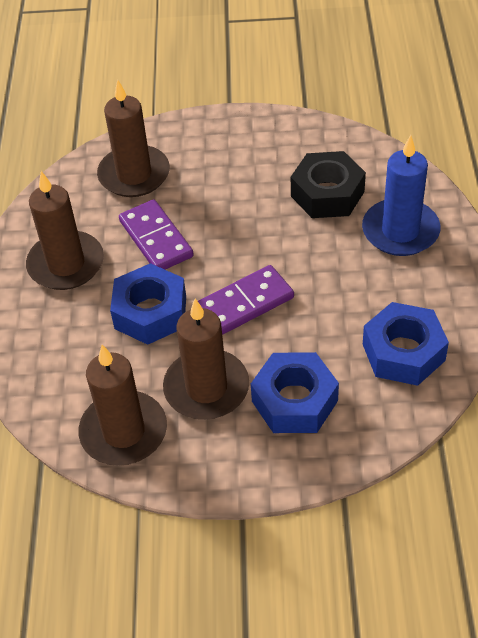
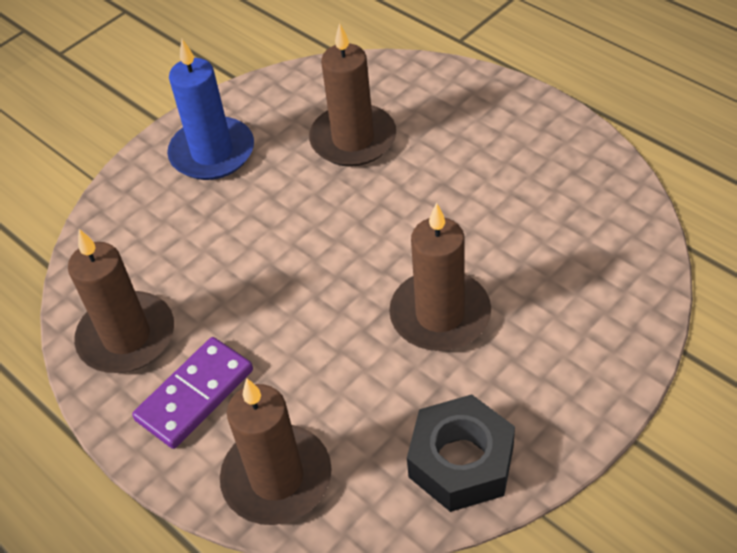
blue nut: 3 -> 0
purple domino: 2 -> 1

